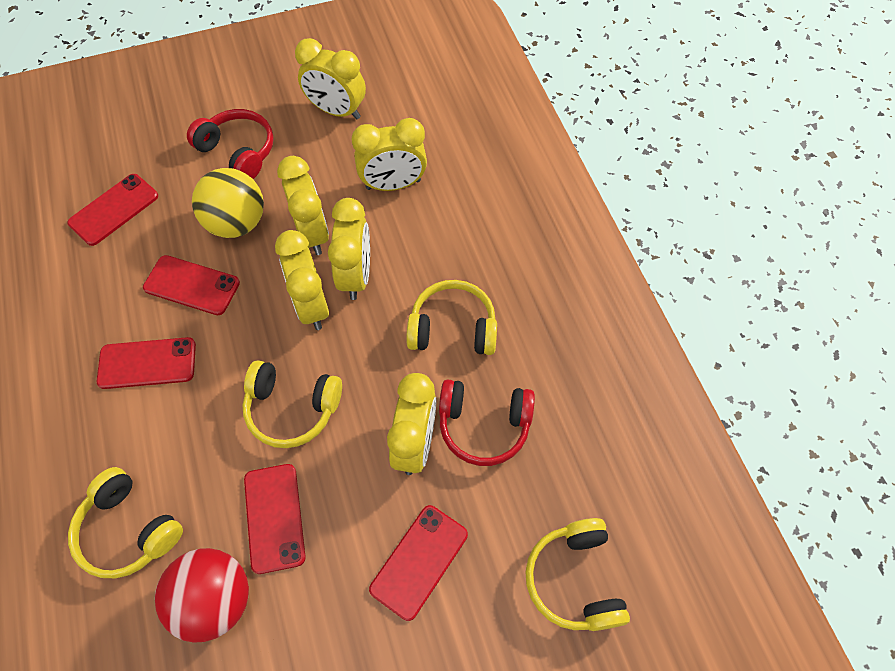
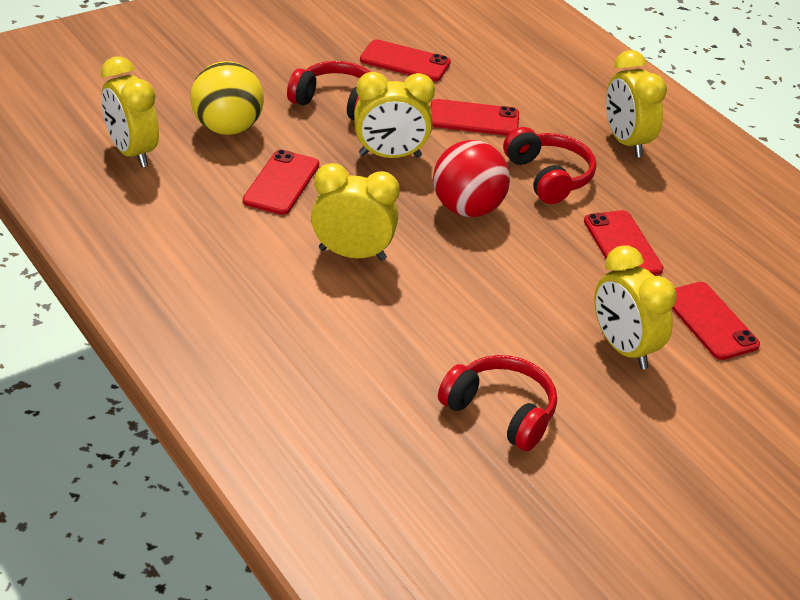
red headphones: 2 -> 3
yellow clock: 6 -> 5
yellow headphones: 4 -> 0

